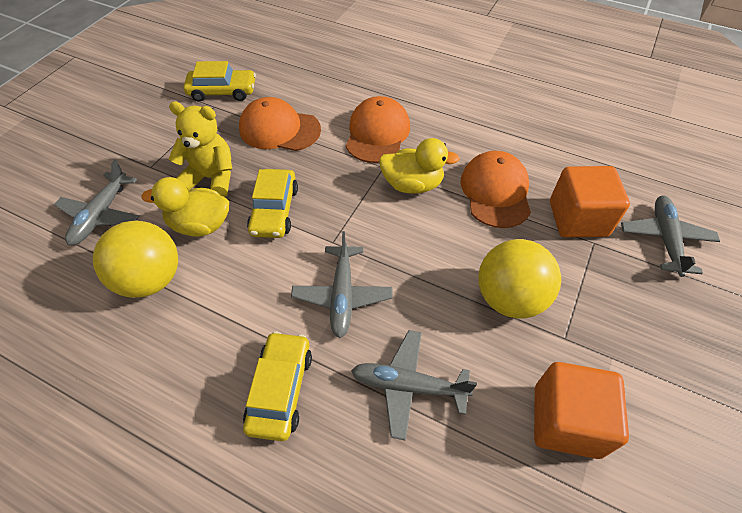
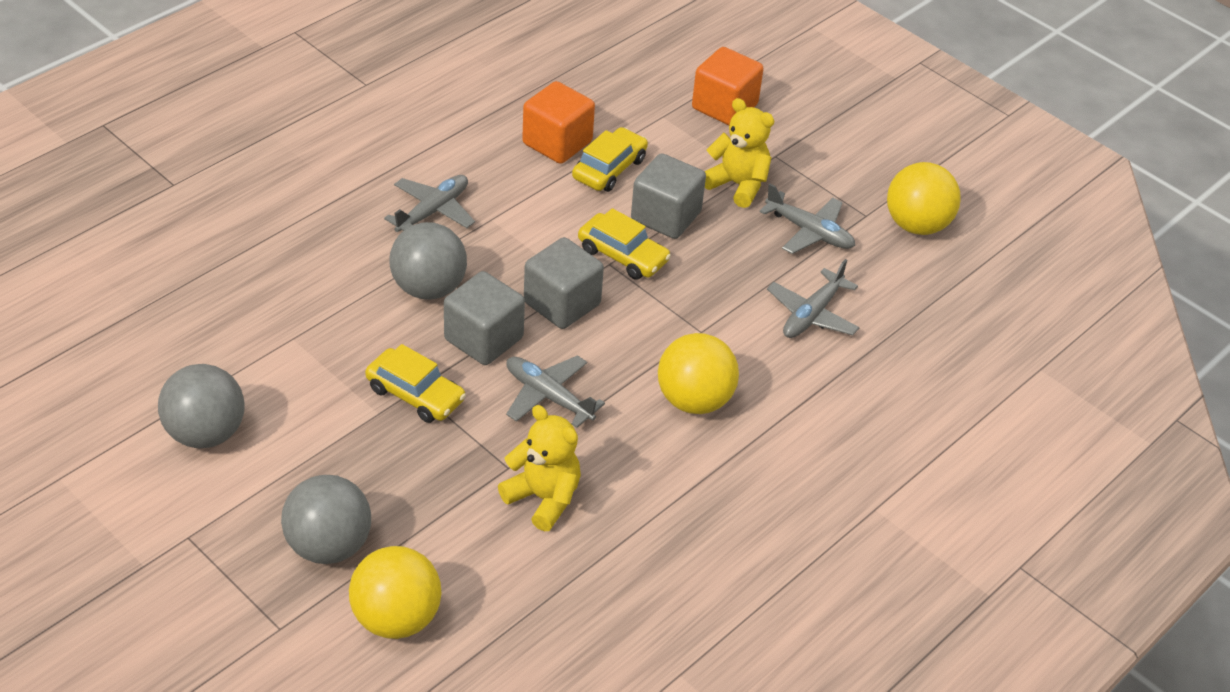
grey ball: 0 -> 3
grey cube: 0 -> 3
orange cap: 3 -> 0
yellow ball: 2 -> 3
yellow duck: 2 -> 0
yellow teddy bear: 1 -> 2

